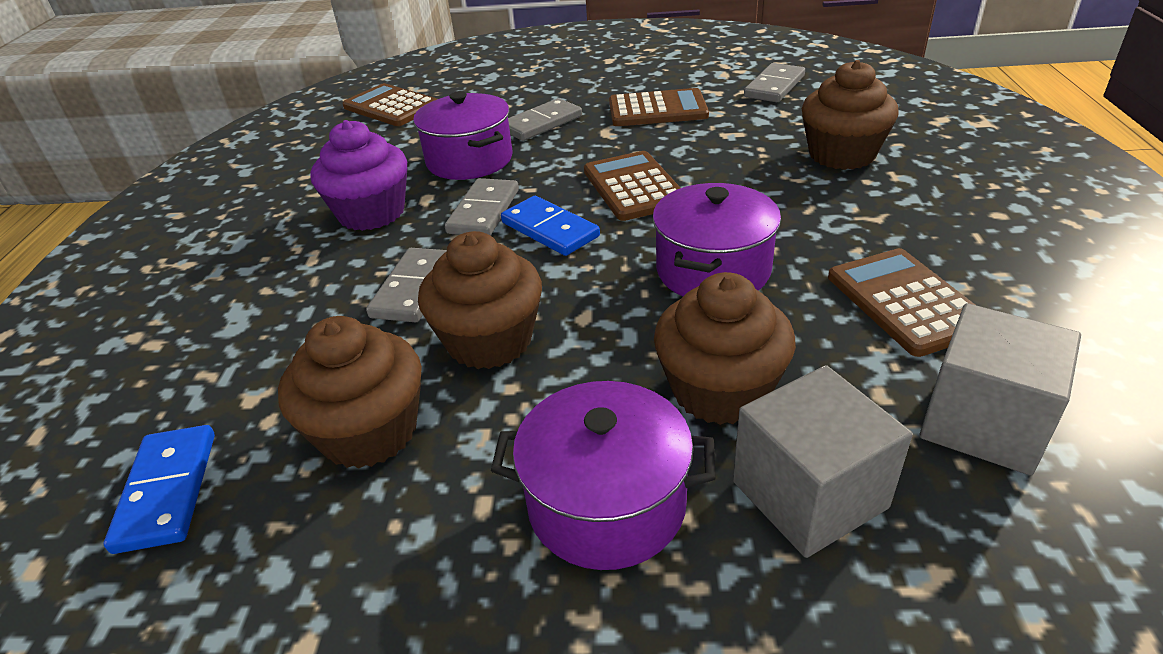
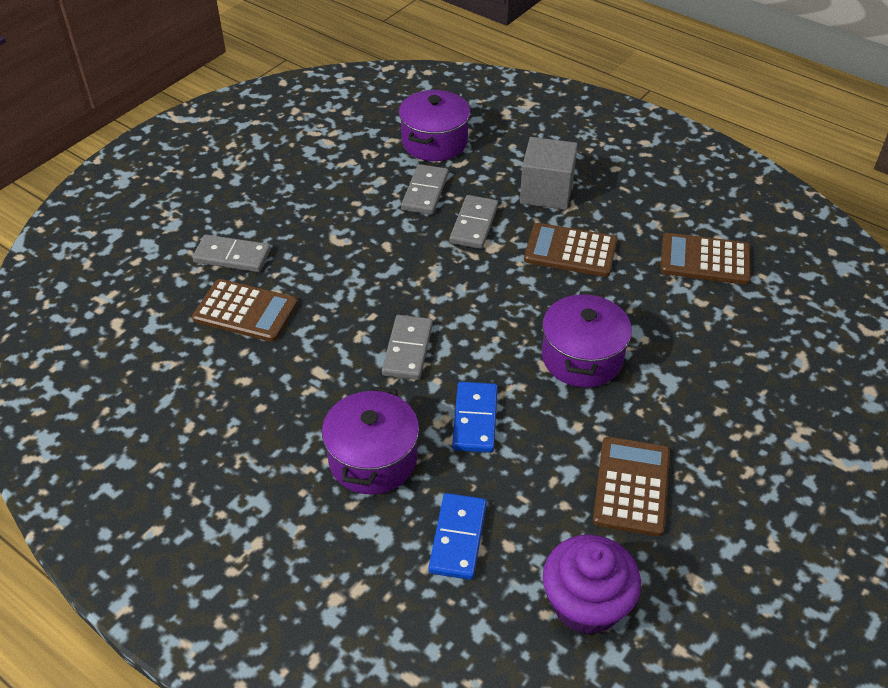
brown cupcake: 4 -> 0
grey cube: 2 -> 1

